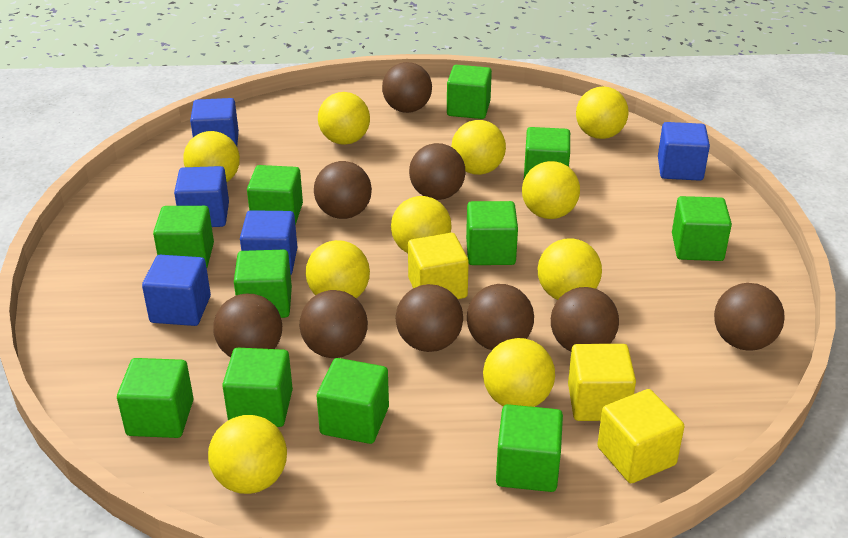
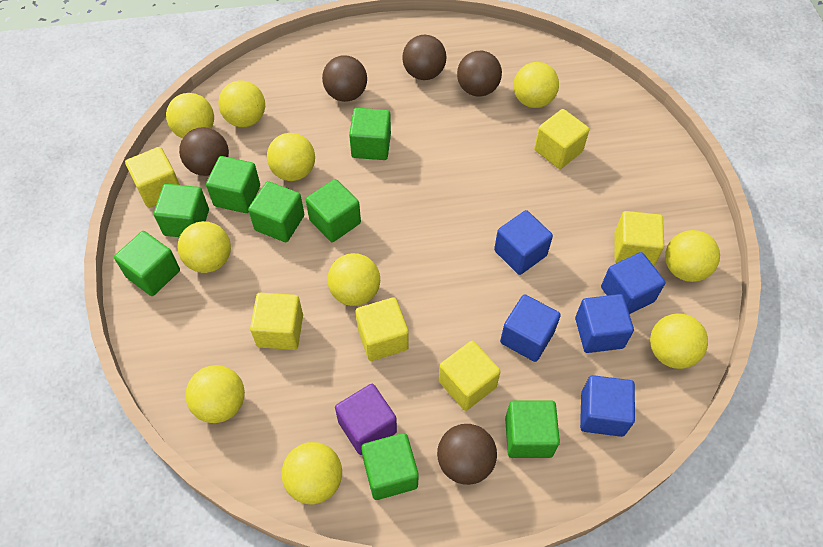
brown ball: 9 -> 5
green cube: 11 -> 8
purple cube: 0 -> 1
yellow cube: 3 -> 6

